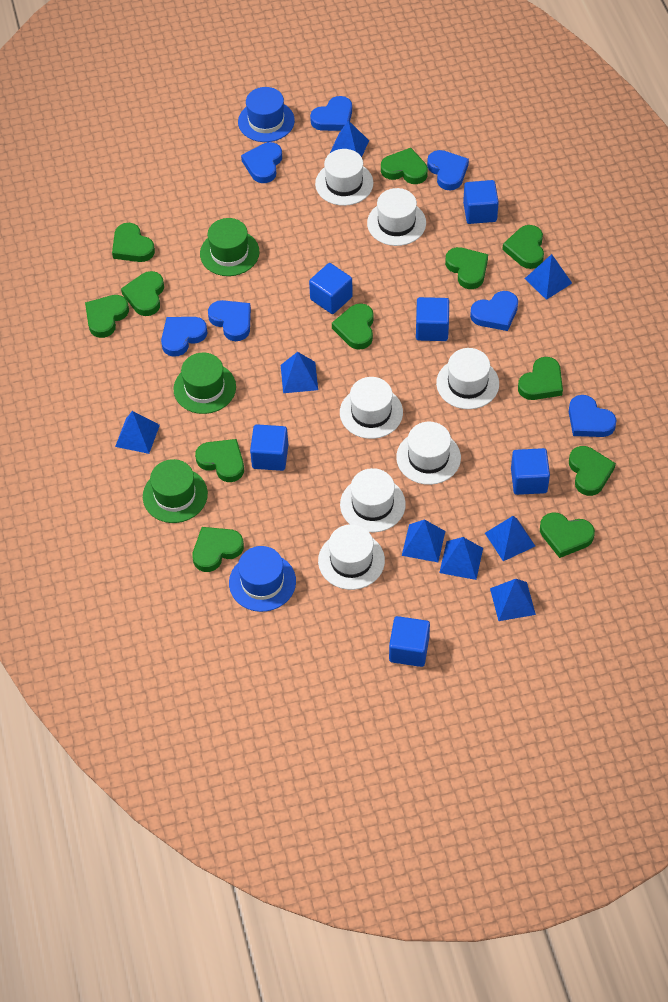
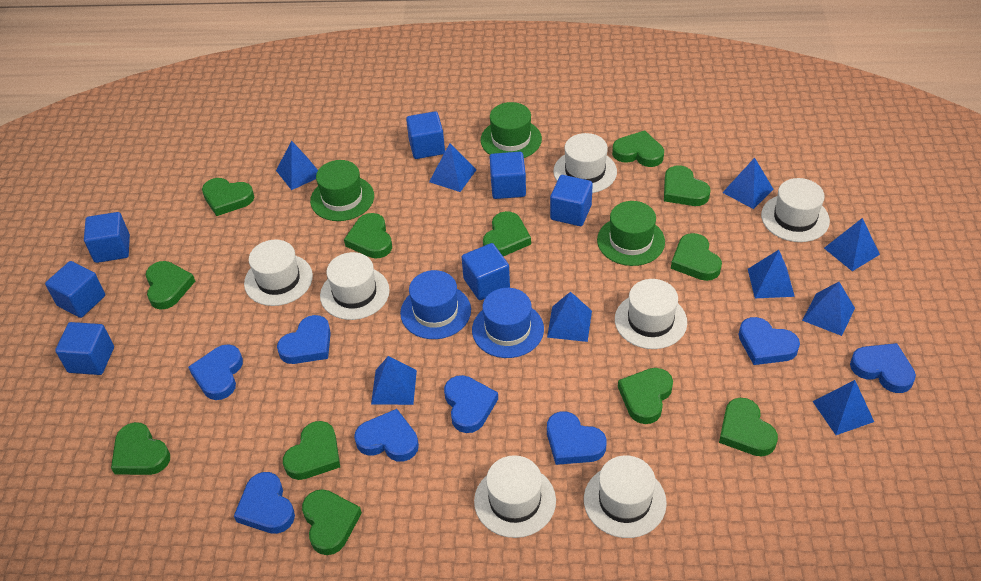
blue cube: 6 -> 7
blue heart: 7 -> 8
blue pyramid: 8 -> 9

